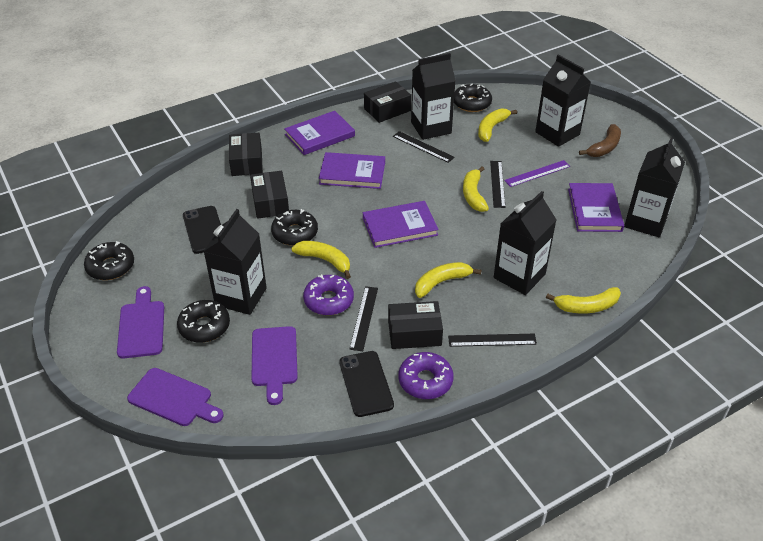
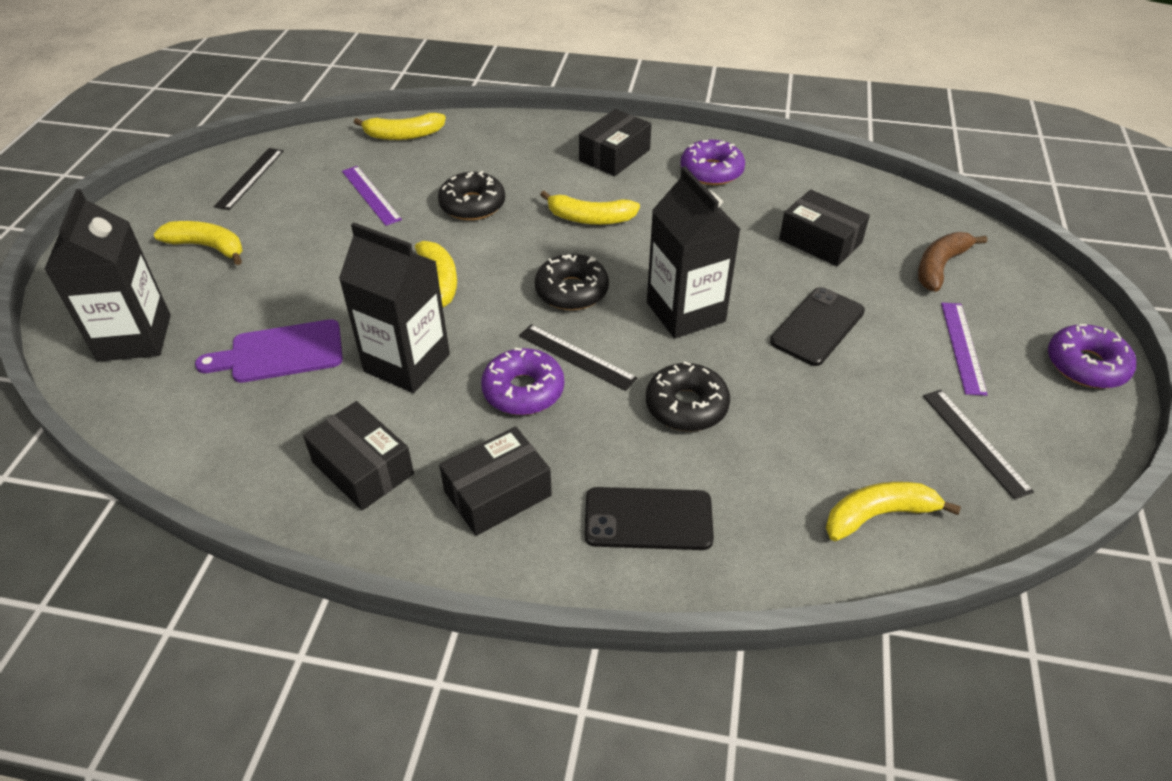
black carton: 5 -> 3
black donut: 4 -> 3
black ruler: 4 -> 3
purple book: 4 -> 0
purple cutting board: 3 -> 1
purple donut: 2 -> 3
purple ruler: 1 -> 2

